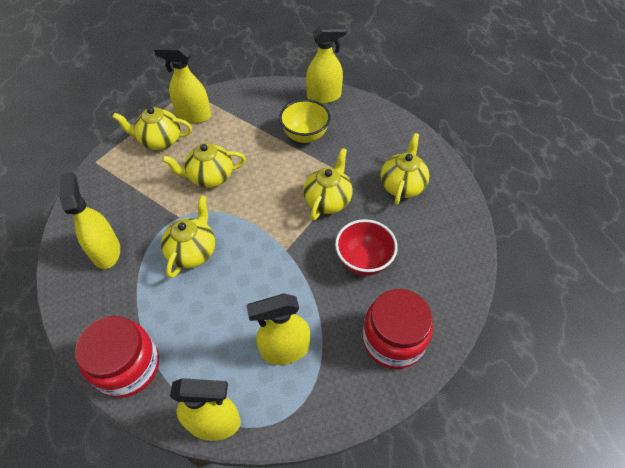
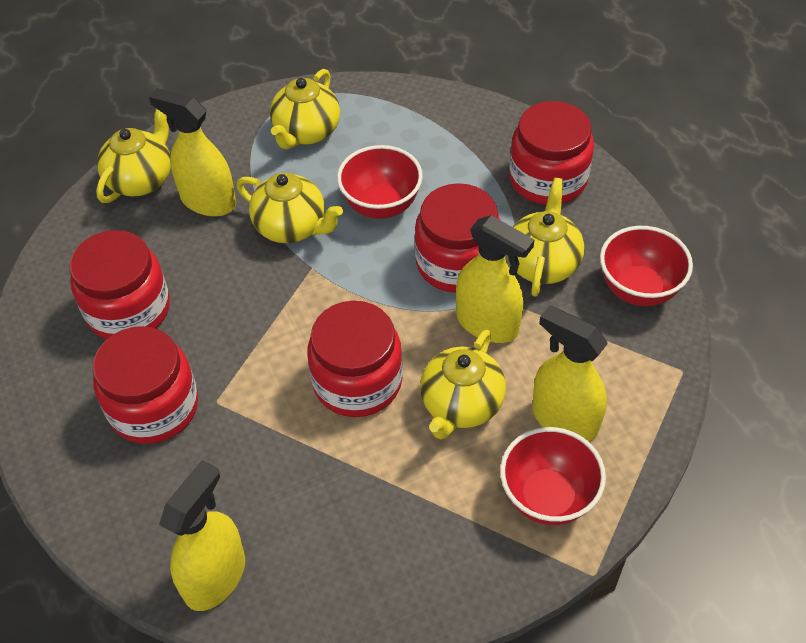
red bowl: 1 -> 3
red jar: 2 -> 5
yellow bowl: 1 -> 0
yellow spray bottle: 5 -> 4

